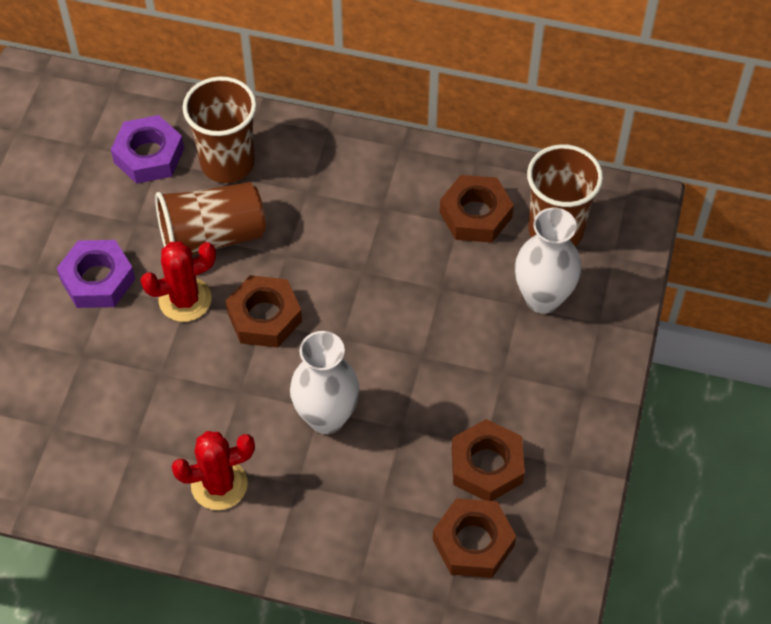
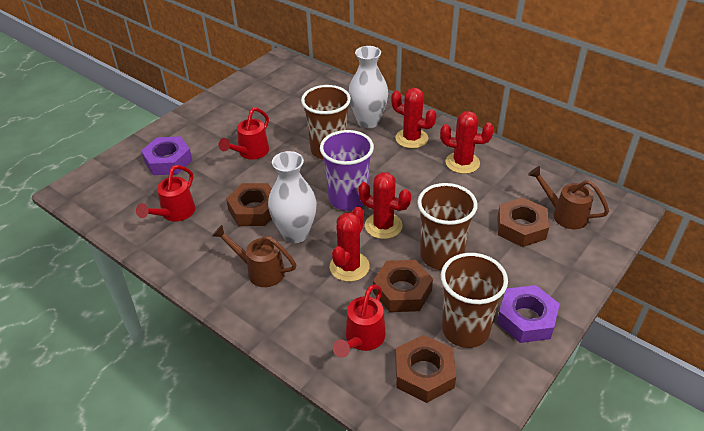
brown watering can: 0 -> 2
purple cup: 0 -> 1
red cactus: 2 -> 4
red watering can: 0 -> 3

